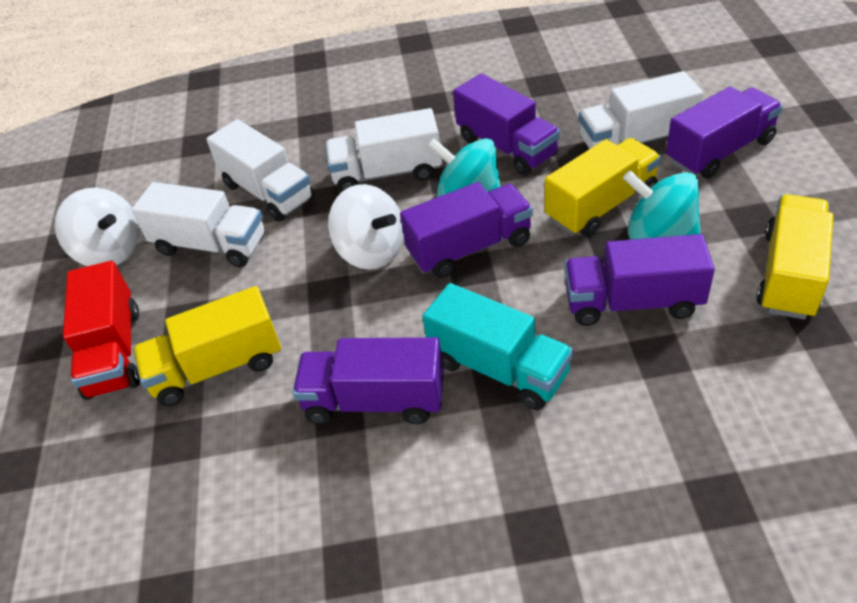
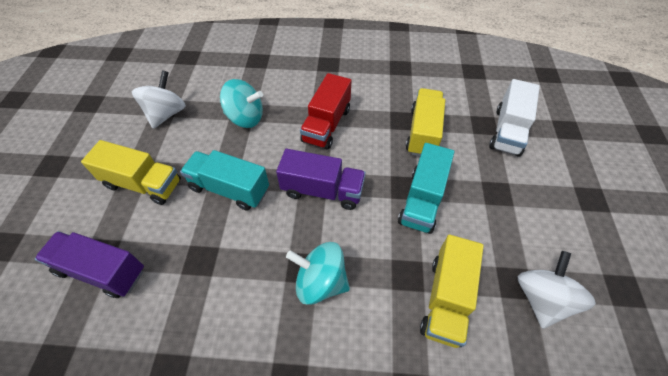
purple truck: 5 -> 2
turquoise truck: 1 -> 2
white truck: 4 -> 1

